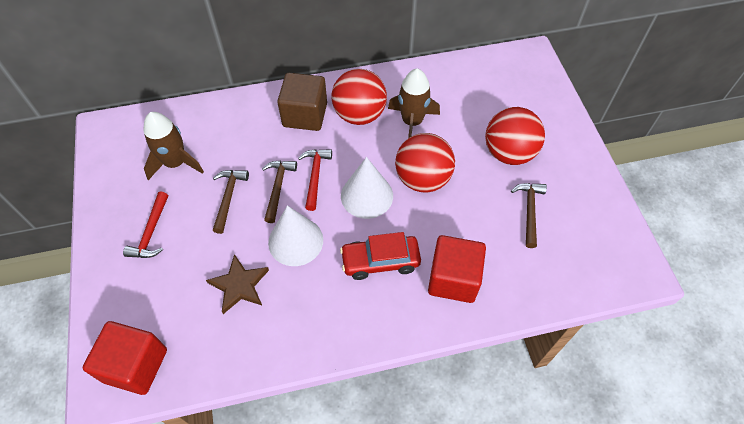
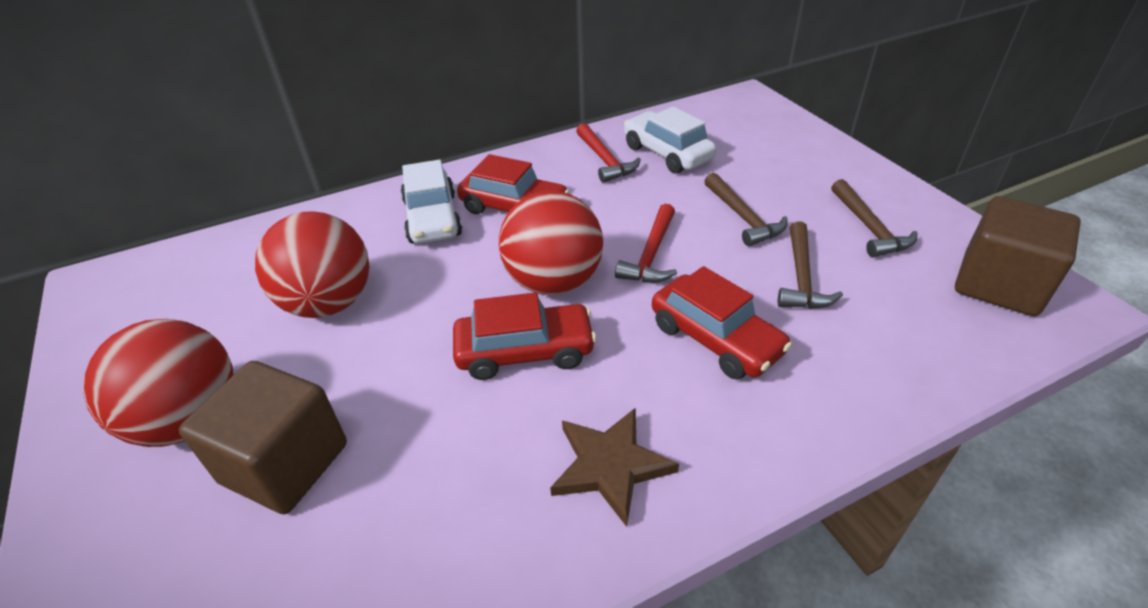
brown cube: 1 -> 2
brown rocket: 2 -> 0
red car: 1 -> 3
red cube: 2 -> 0
white car: 0 -> 2
white cone: 2 -> 0

